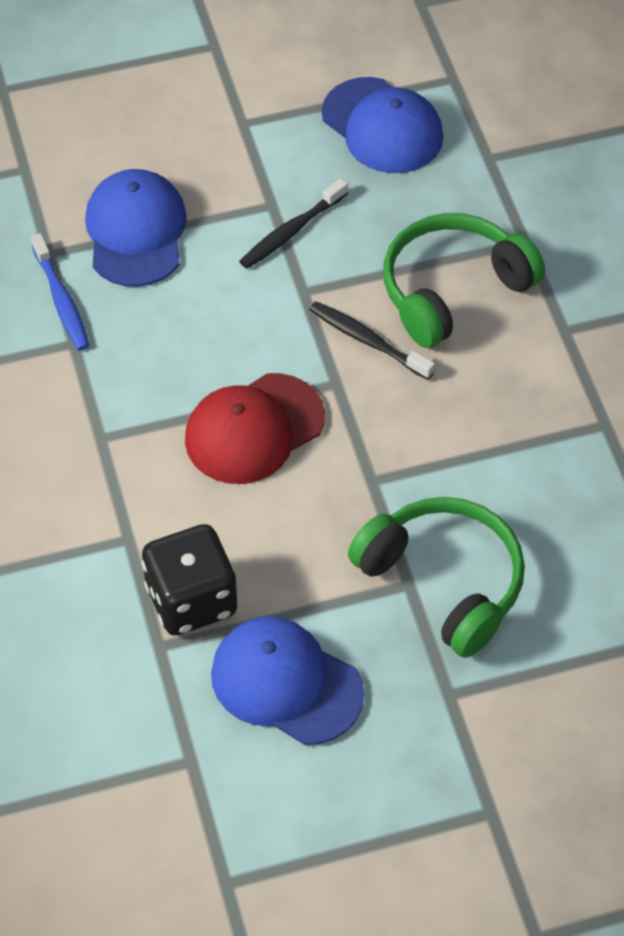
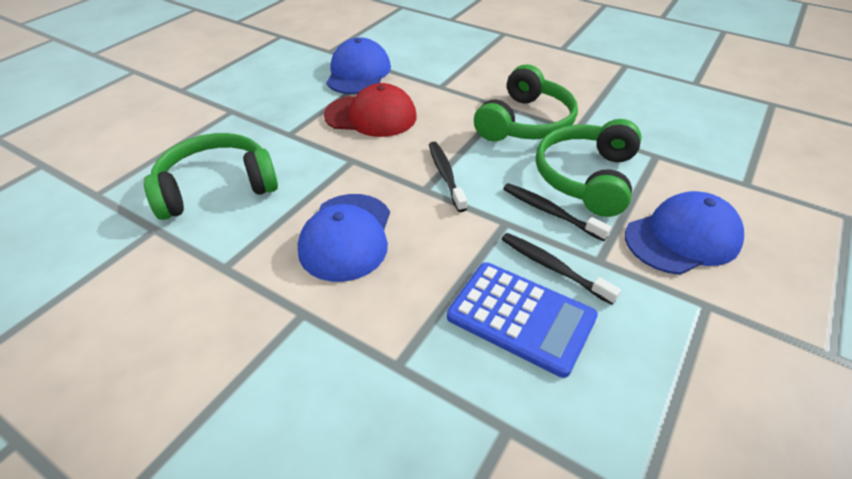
black dice: 1 -> 0
black toothbrush: 2 -> 3
blue calculator: 0 -> 1
blue toothbrush: 1 -> 0
green headphones: 2 -> 3

